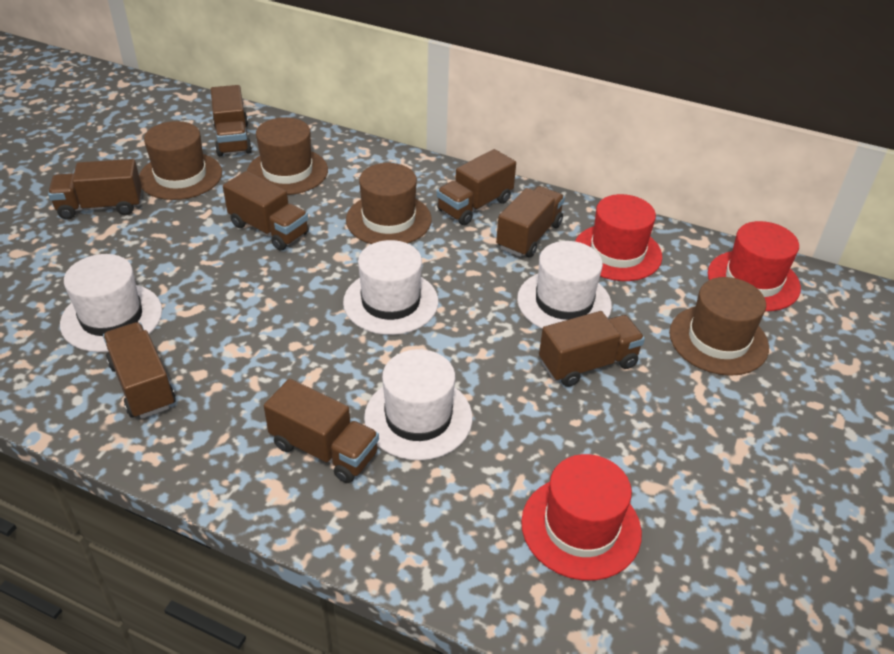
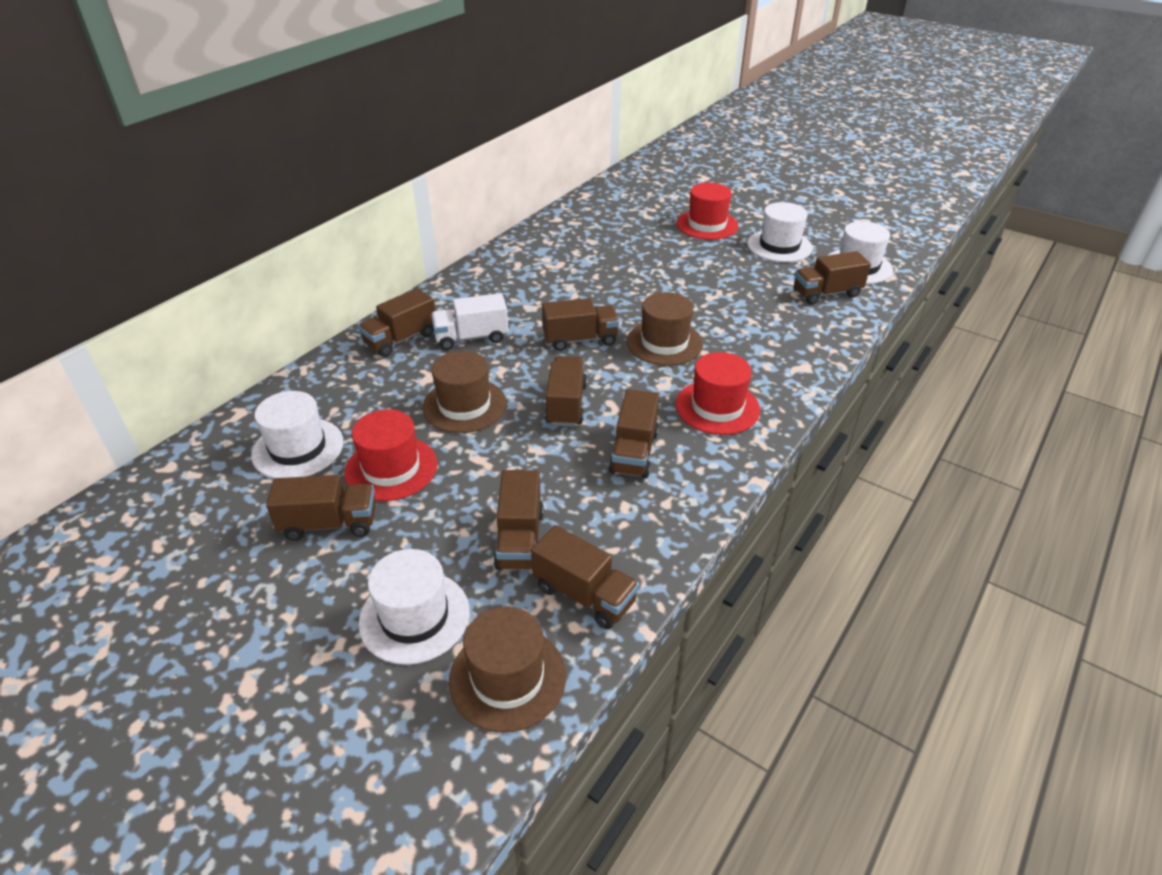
brown hat: 4 -> 3
white truck: 0 -> 1

